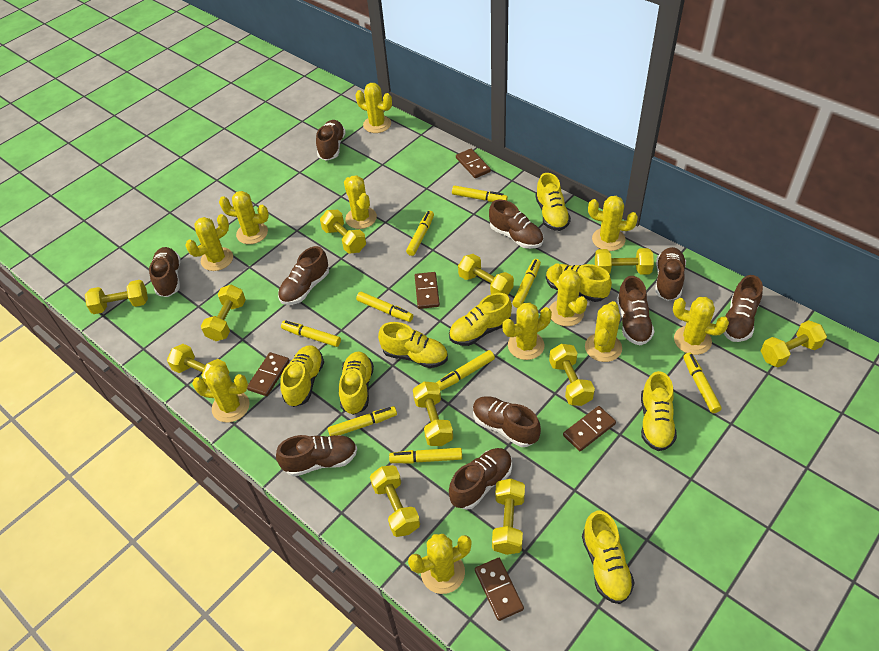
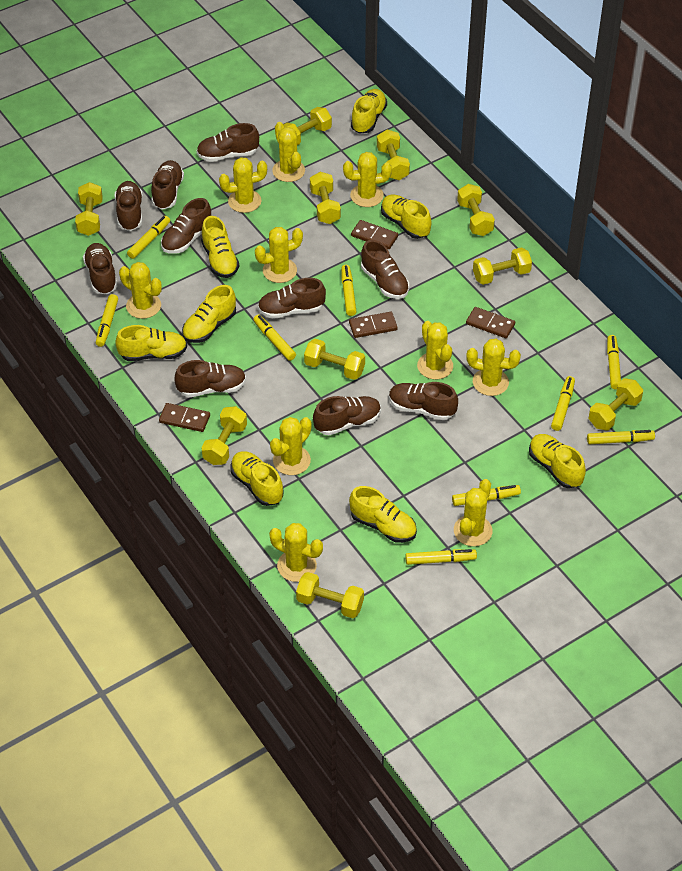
brown domino: 5 -> 4
yellow cactus: 11 -> 10
yellow dumbbell: 11 -> 10

